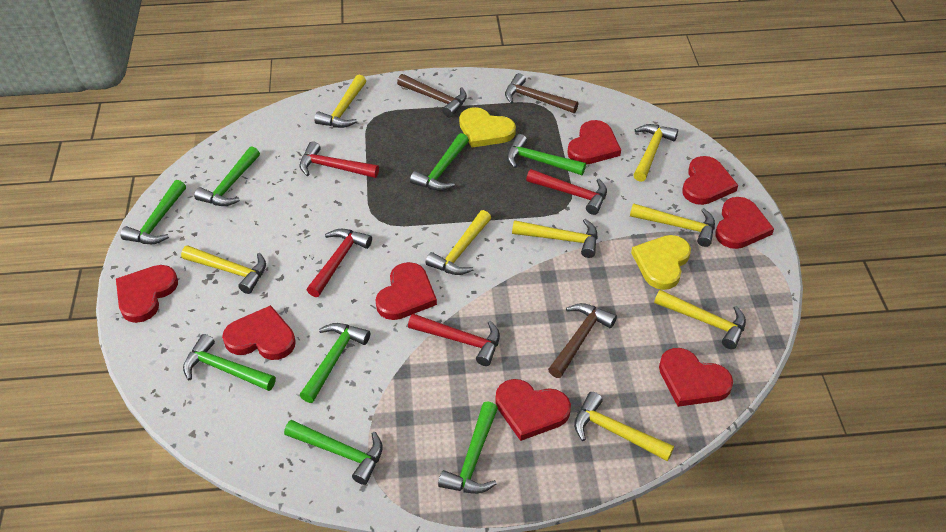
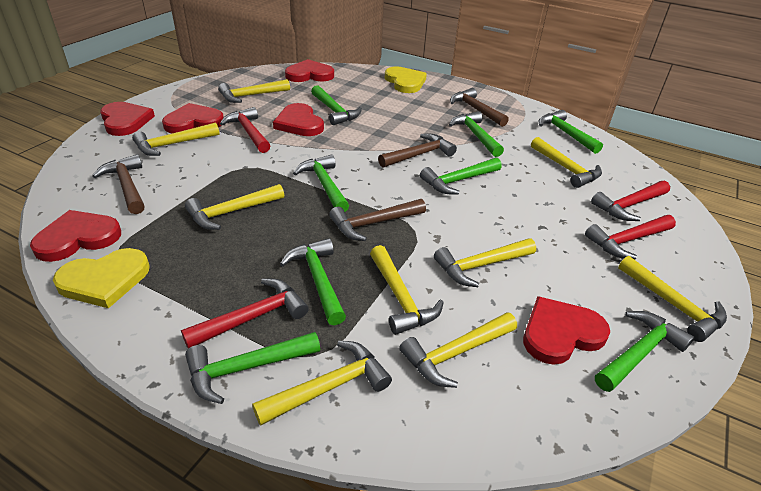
brown hammer: 3 -> 4
red heart: 8 -> 6
yellow hammer: 8 -> 9

